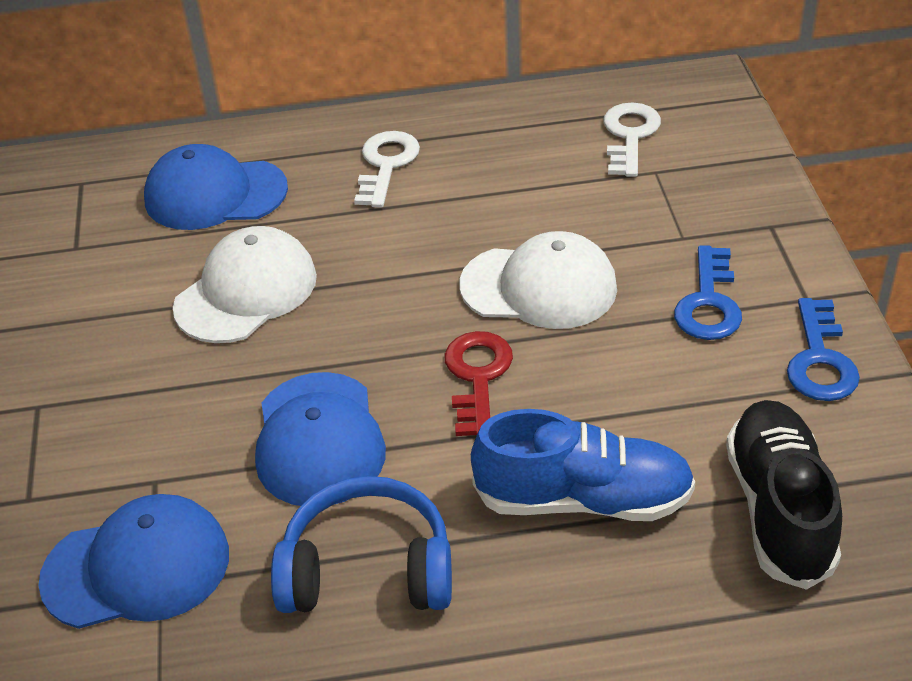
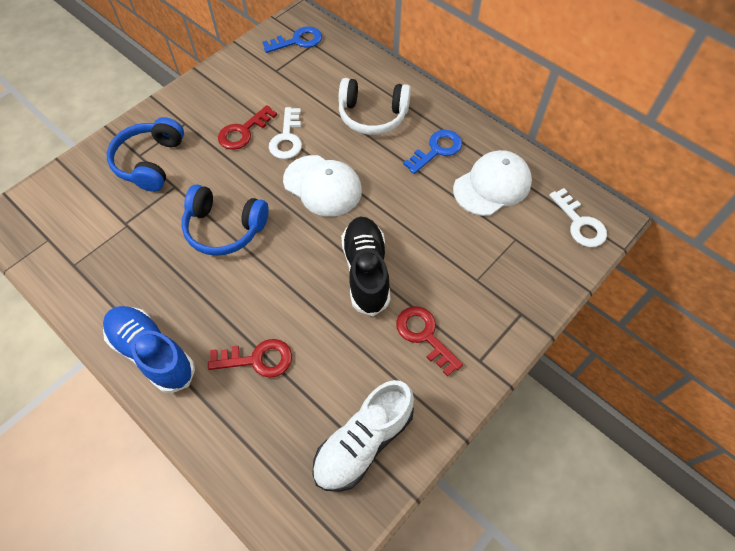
blue cap: 3 -> 0
blue headphones: 1 -> 2
red key: 1 -> 3
white headphones: 0 -> 1
white shoe: 0 -> 1

